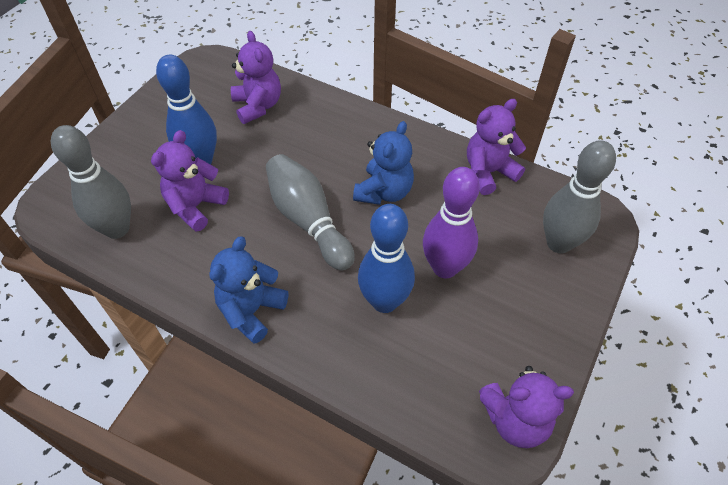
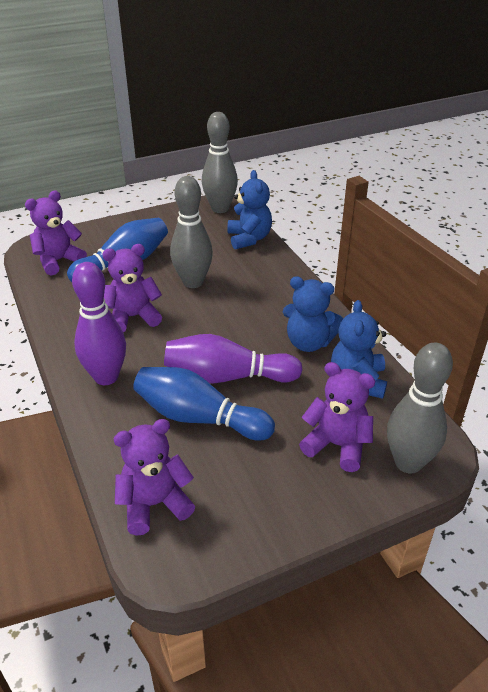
blue teddy bear: 2 -> 3
purple bowling pin: 1 -> 2

